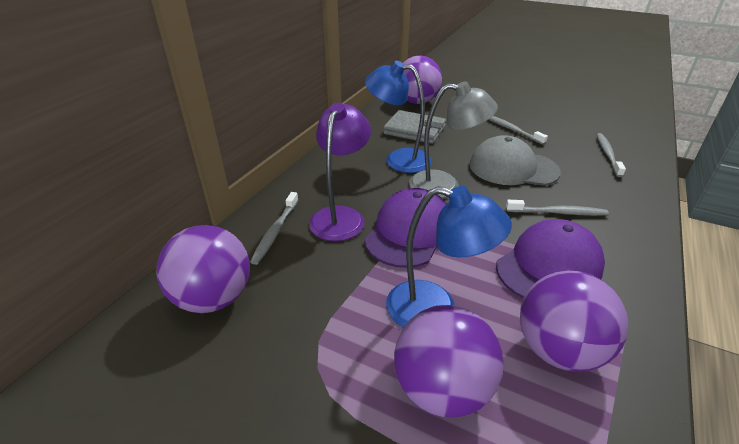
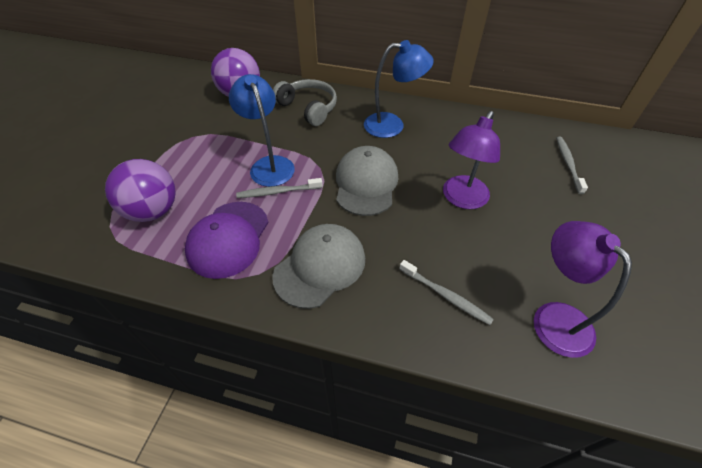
grey cap: 1 -> 2
grey headphones: 0 -> 1
grey lamp: 1 -> 0
grey toothbrush: 4 -> 3
grey wallet: 1 -> 0
purple ball: 4 -> 2
purple cap: 2 -> 1
purple lamp: 1 -> 2

